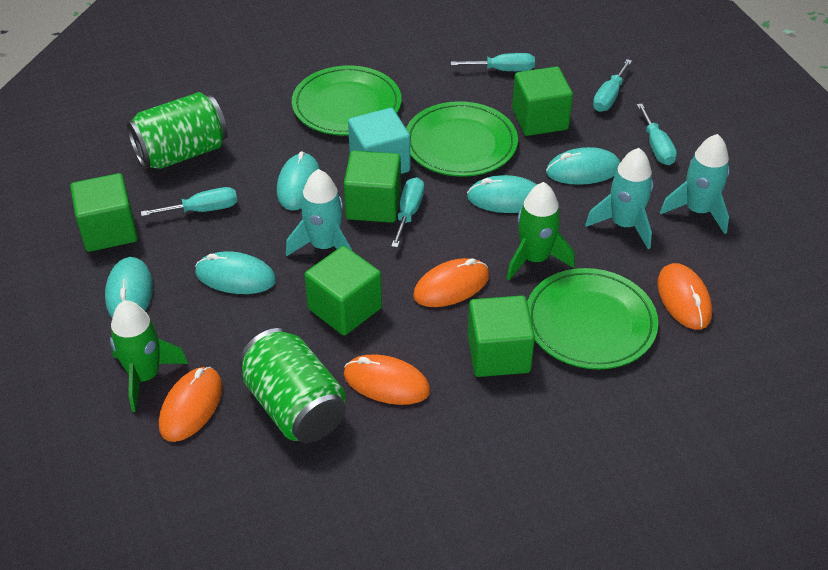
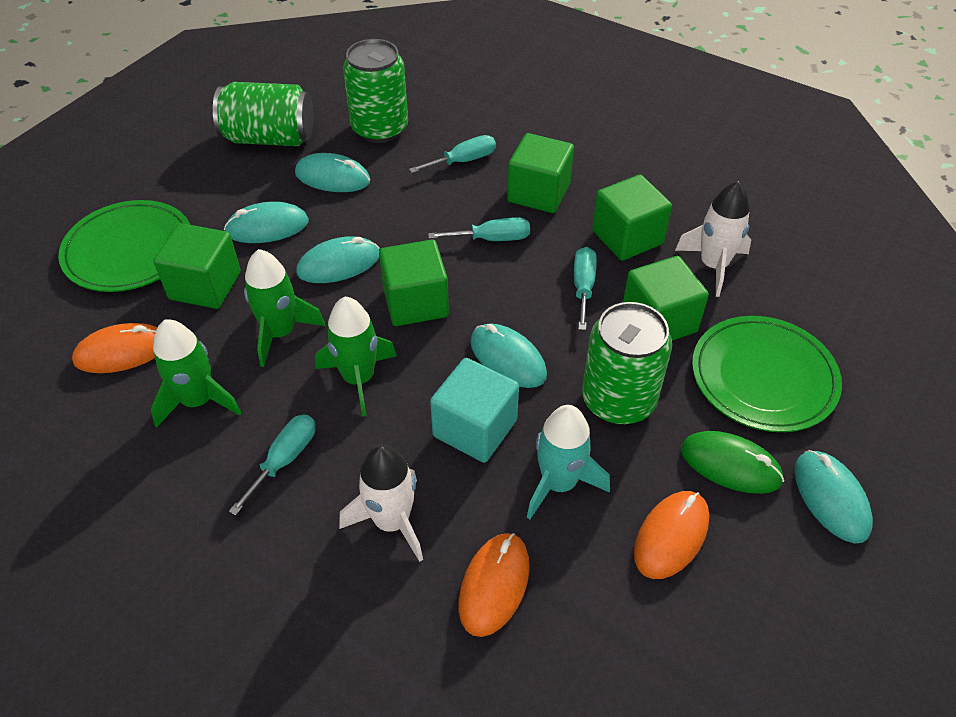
green can: 2 -> 3
green mouse: 0 -> 1
green plate: 3 -> 2
green rocket: 2 -> 3
orange mouse: 4 -> 3
turquoise rocket: 3 -> 1
turquoise screwdriver: 5 -> 4
white rocket: 0 -> 2

